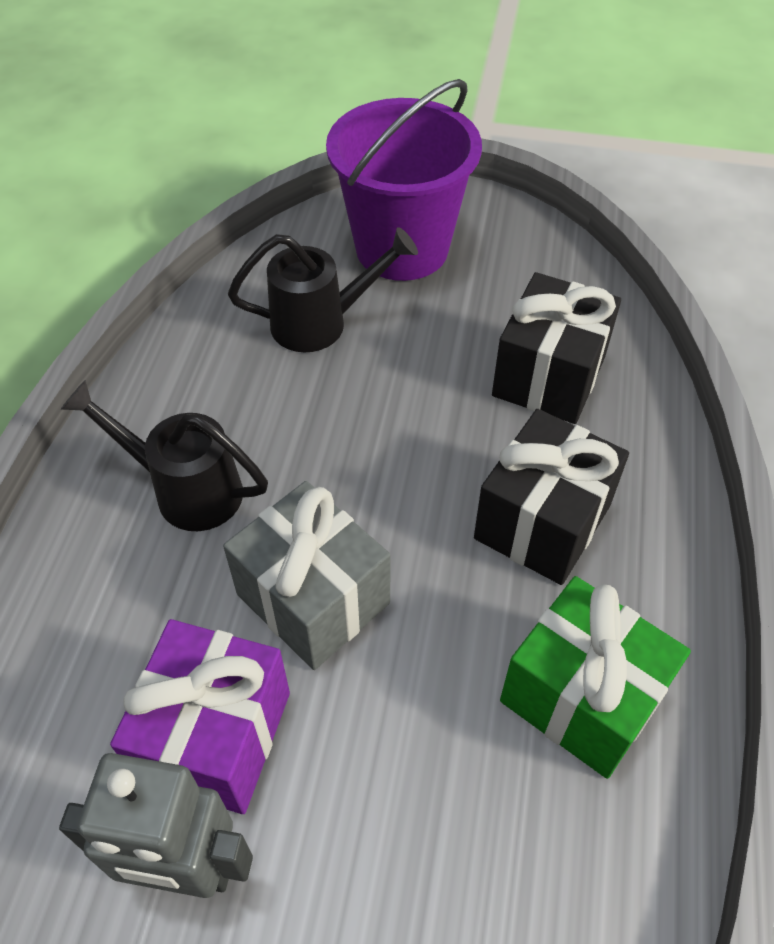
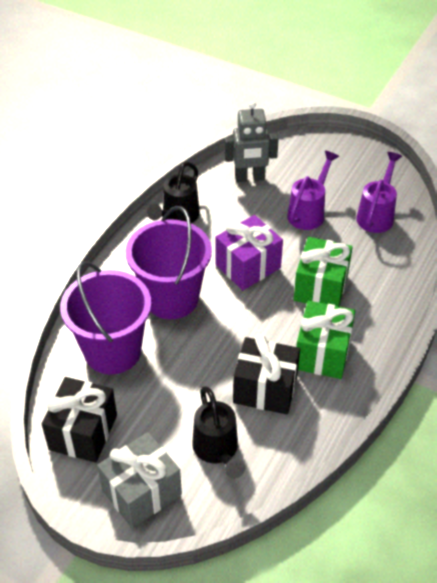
green gift: 1 -> 2
purple bucket: 1 -> 2
purple watering can: 0 -> 2

